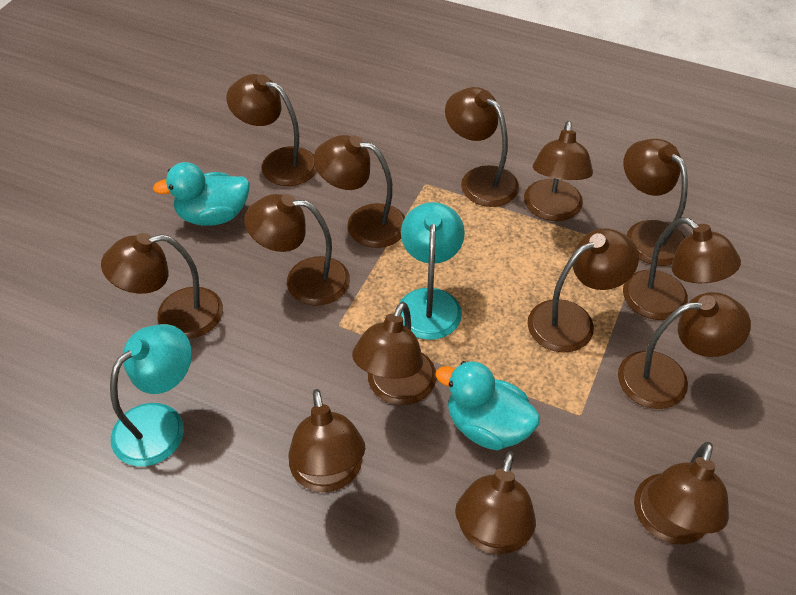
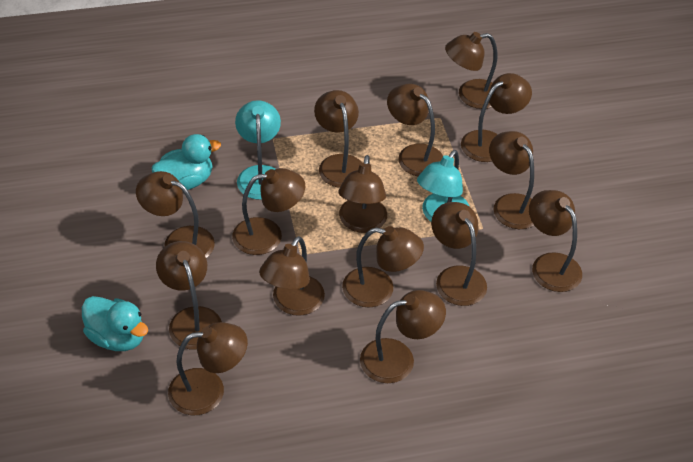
brown lamp: 14 -> 15

